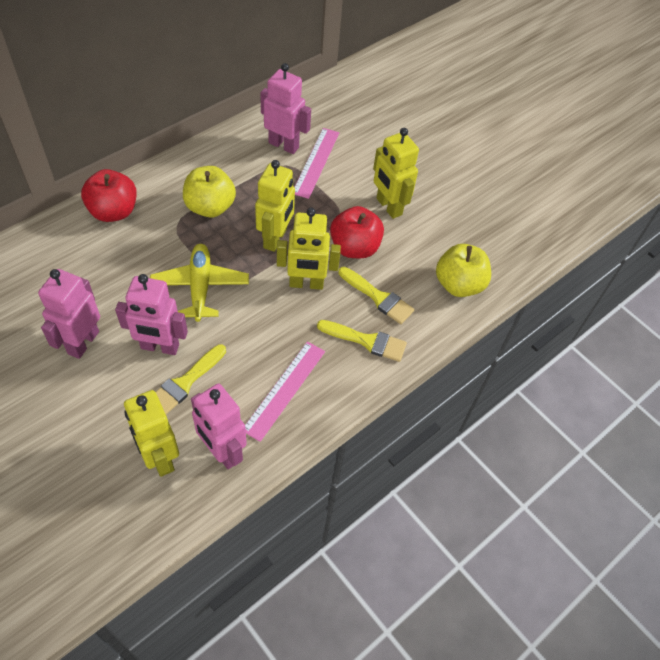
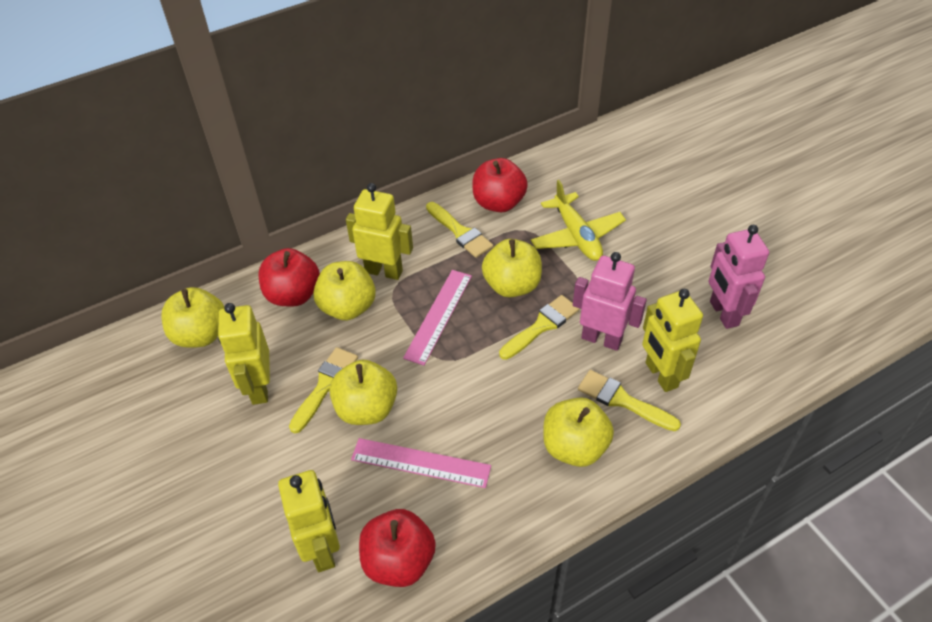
pink robot: 4 -> 2
red apple: 2 -> 3
yellow apple: 2 -> 5
yellow brush: 3 -> 4

